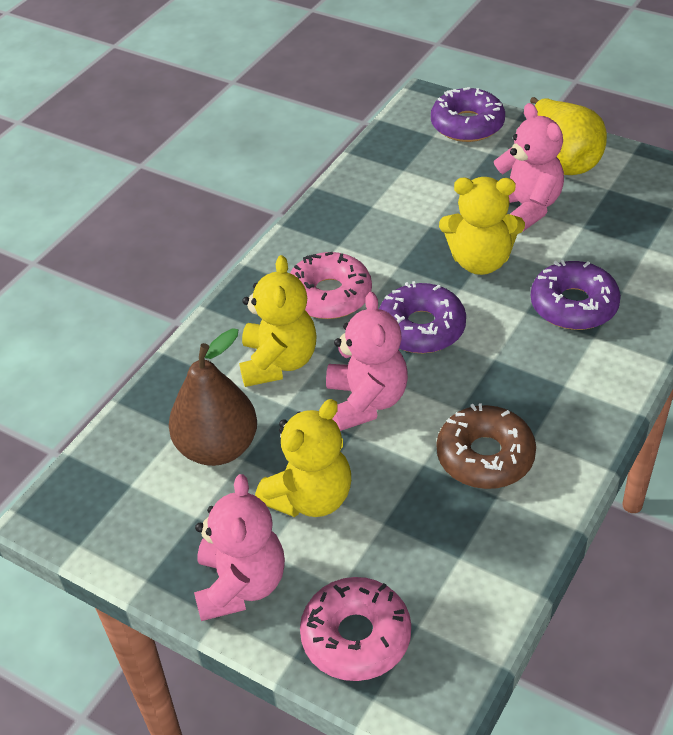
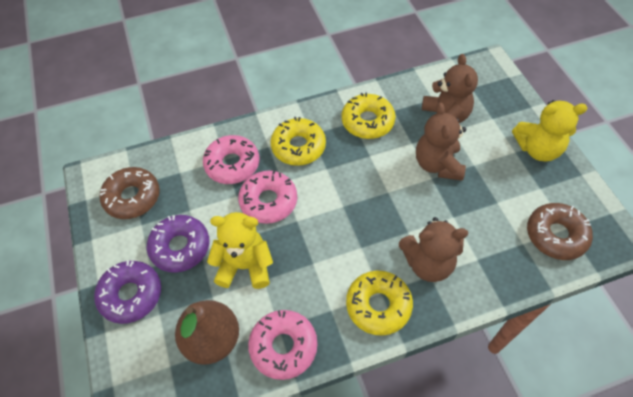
brown donut: 1 -> 2
brown teddy bear: 0 -> 3
pink donut: 2 -> 3
pink teddy bear: 3 -> 0
purple donut: 3 -> 2
yellow donut: 0 -> 3
yellow pear: 1 -> 0
yellow teddy bear: 3 -> 2

